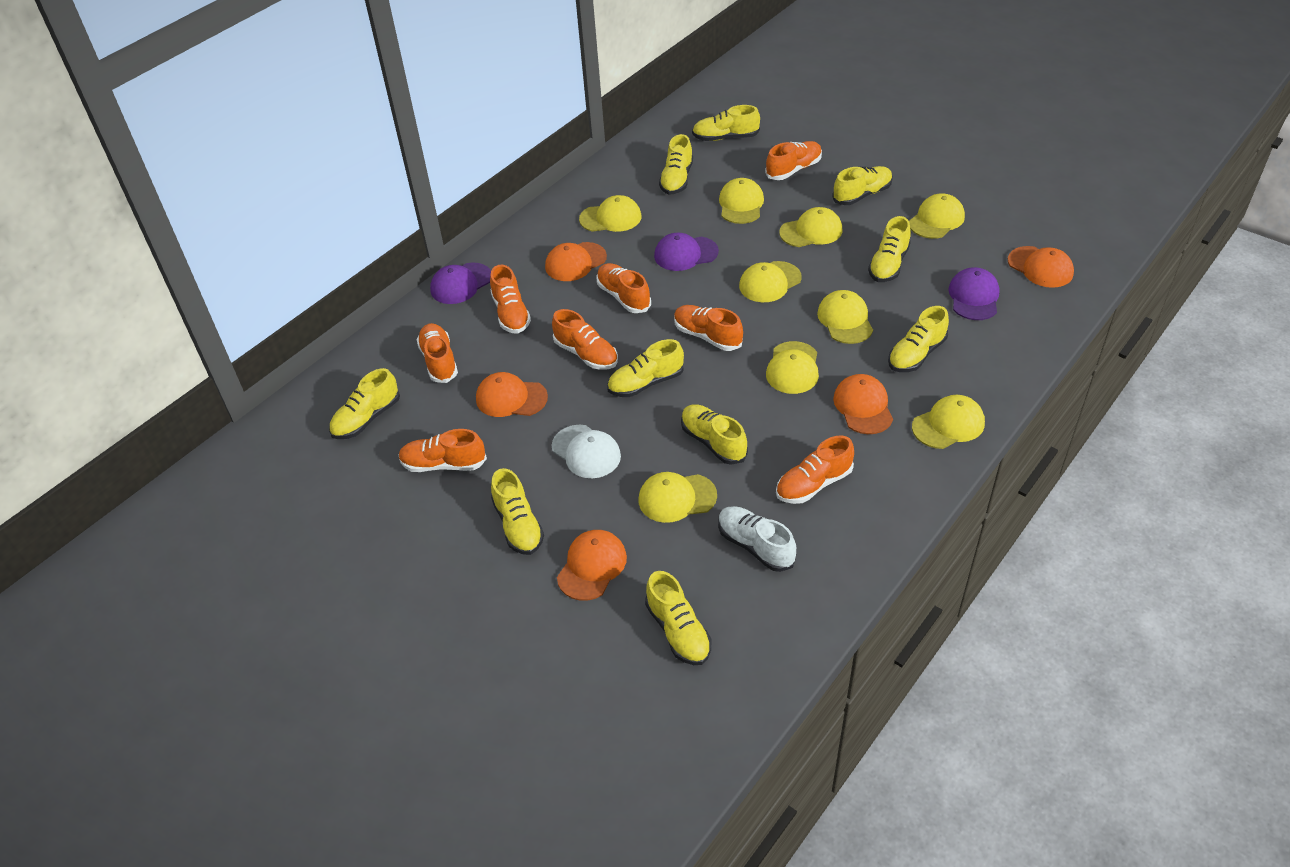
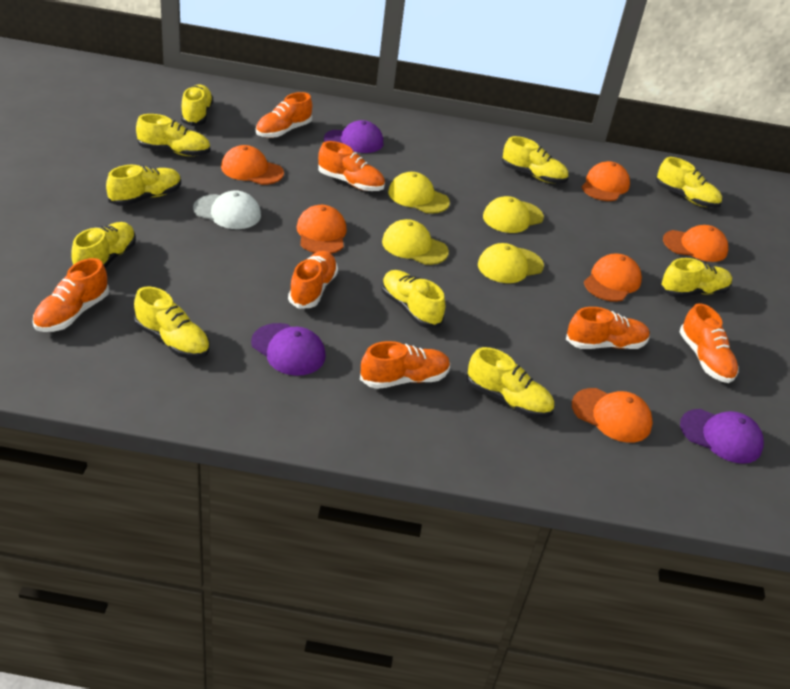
orange cap: 5 -> 6
orange shoe: 8 -> 7
white shoe: 1 -> 0
yellow cap: 9 -> 4

